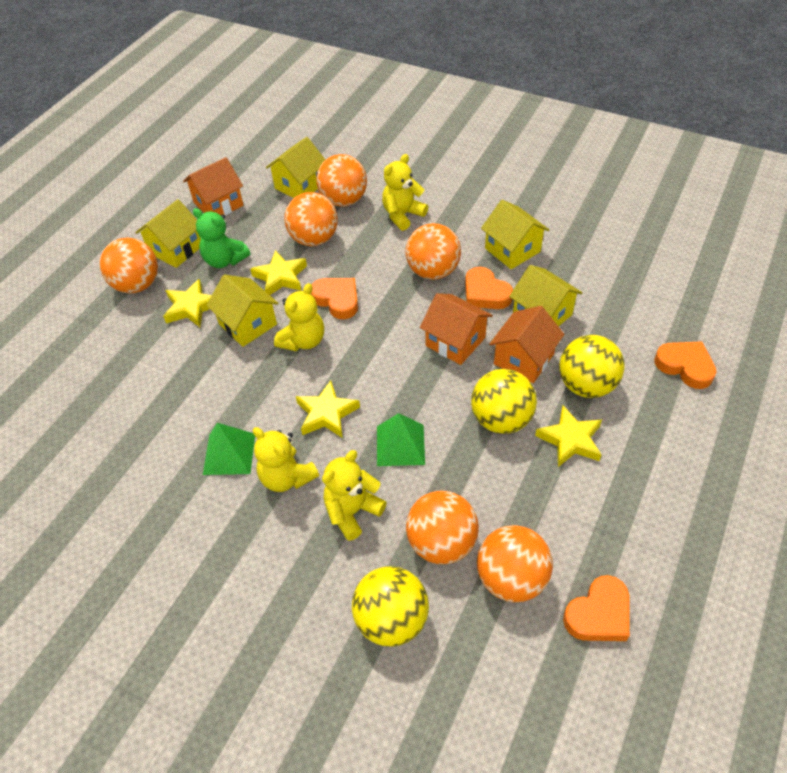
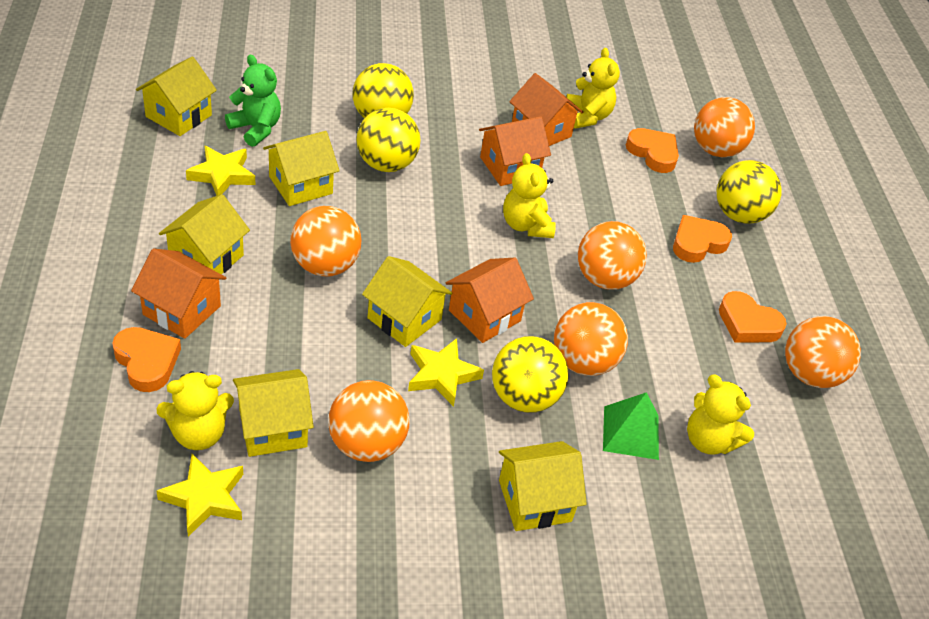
green pyramid: 2 -> 1
orange house: 3 -> 4
yellow ball: 3 -> 4
yellow house: 5 -> 6
yellow star: 4 -> 3

